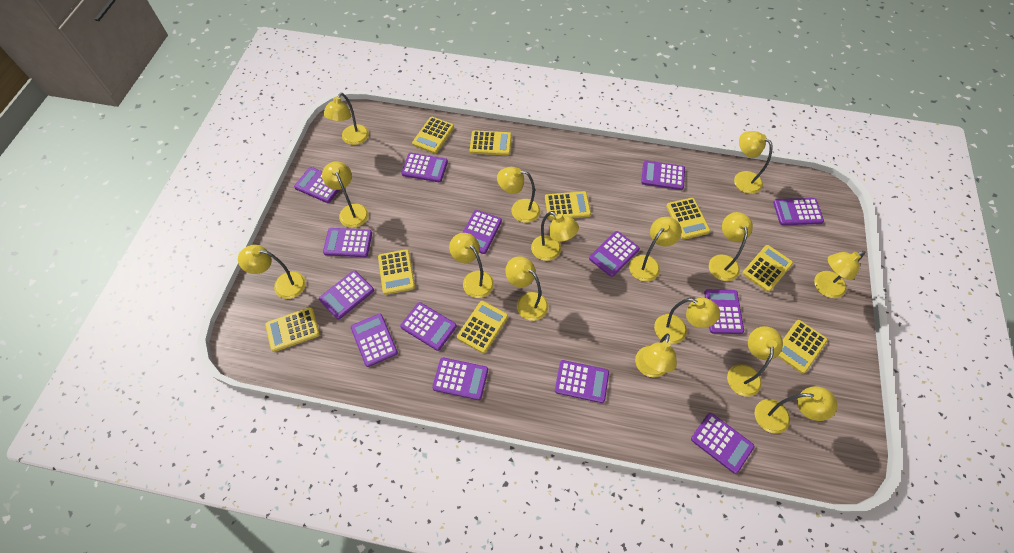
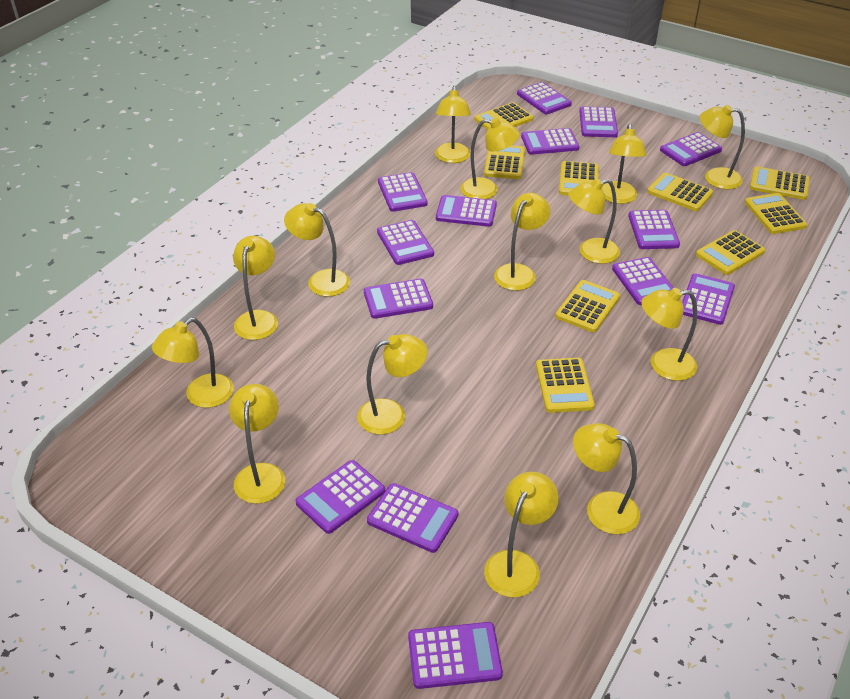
yellow lamp: 15 -> 14

